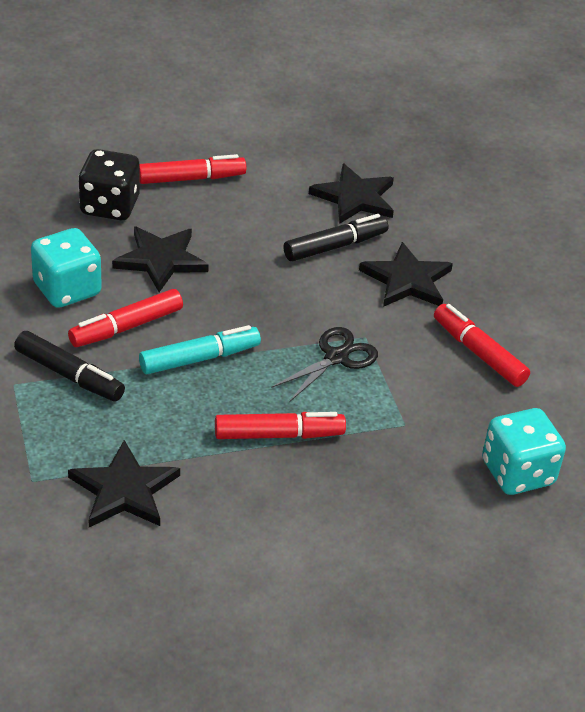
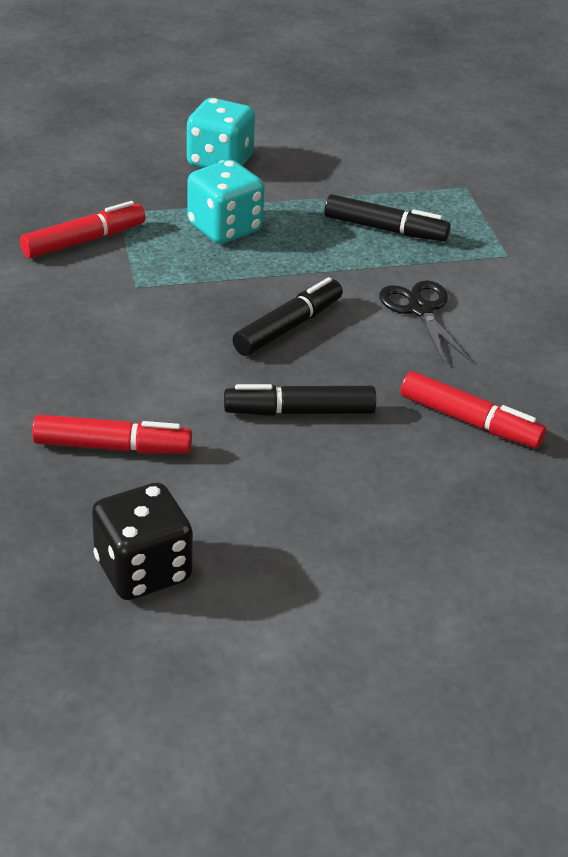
black marker: 2 -> 3
black star: 4 -> 0
red marker: 4 -> 3
turquoise marker: 1 -> 0

